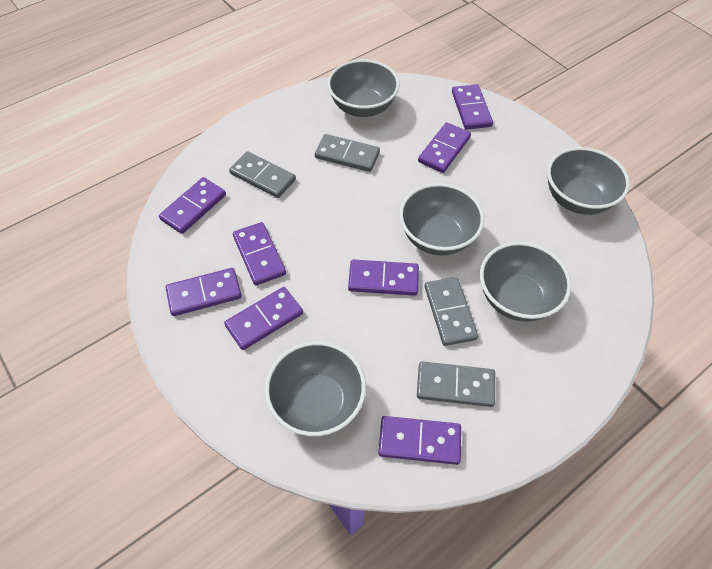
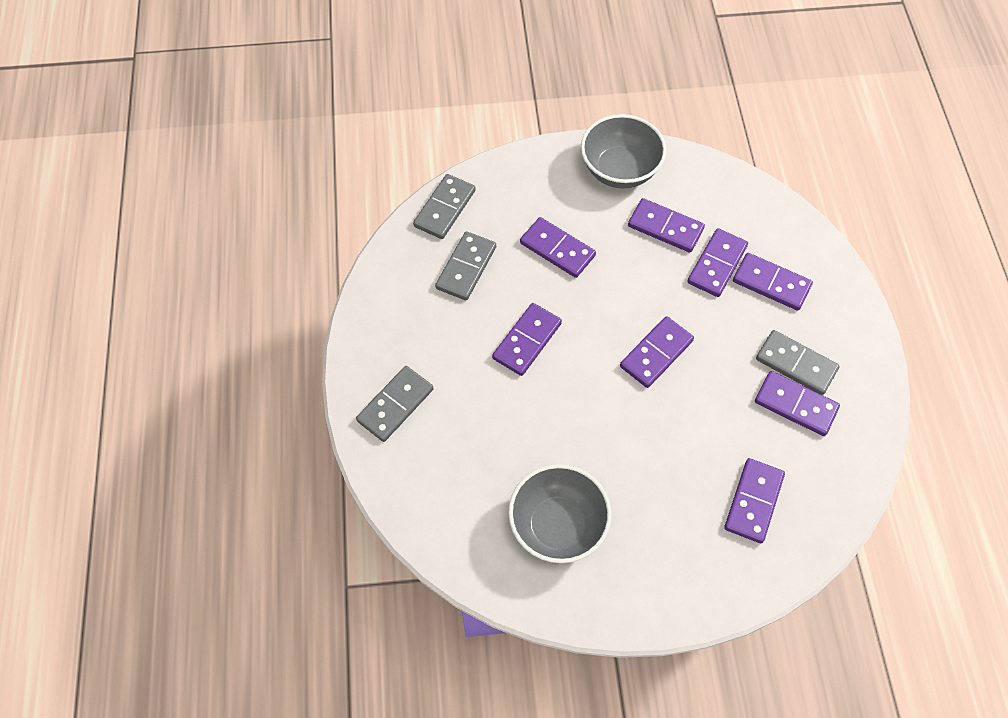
grey bowl: 5 -> 2

